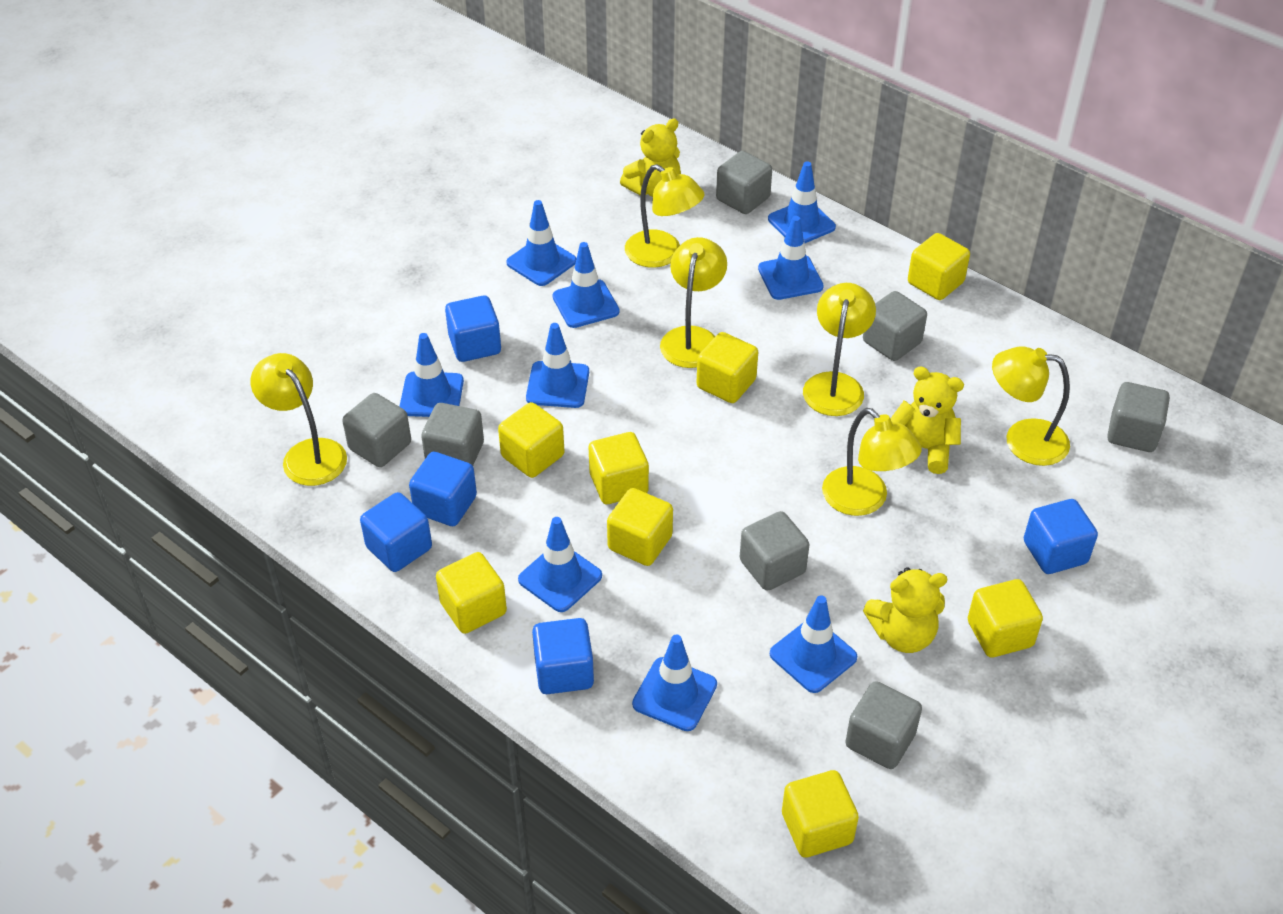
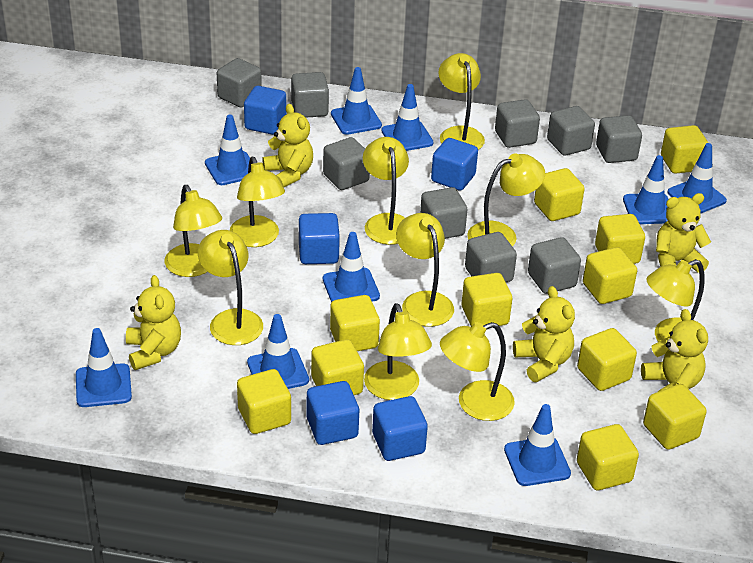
grey cube: 7 -> 9
yellow cube: 8 -> 11
yellow lamp: 6 -> 10
yellow teddy bear: 3 -> 5

